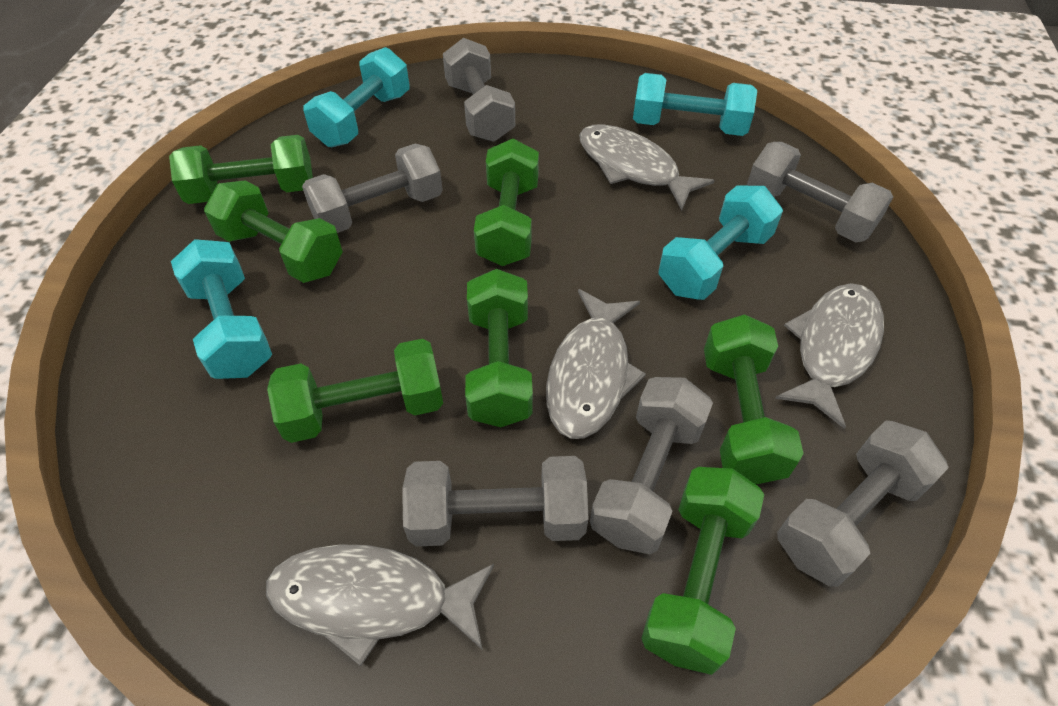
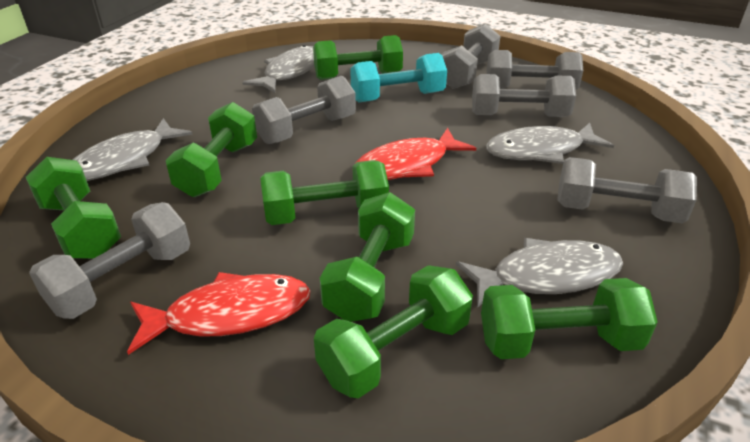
red fish: 0 -> 2
turquoise dumbbell: 4 -> 1

